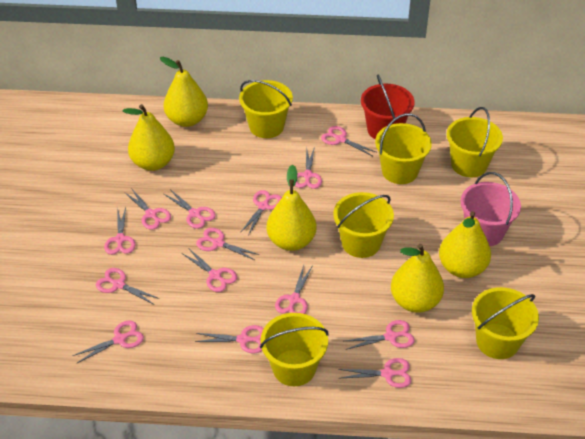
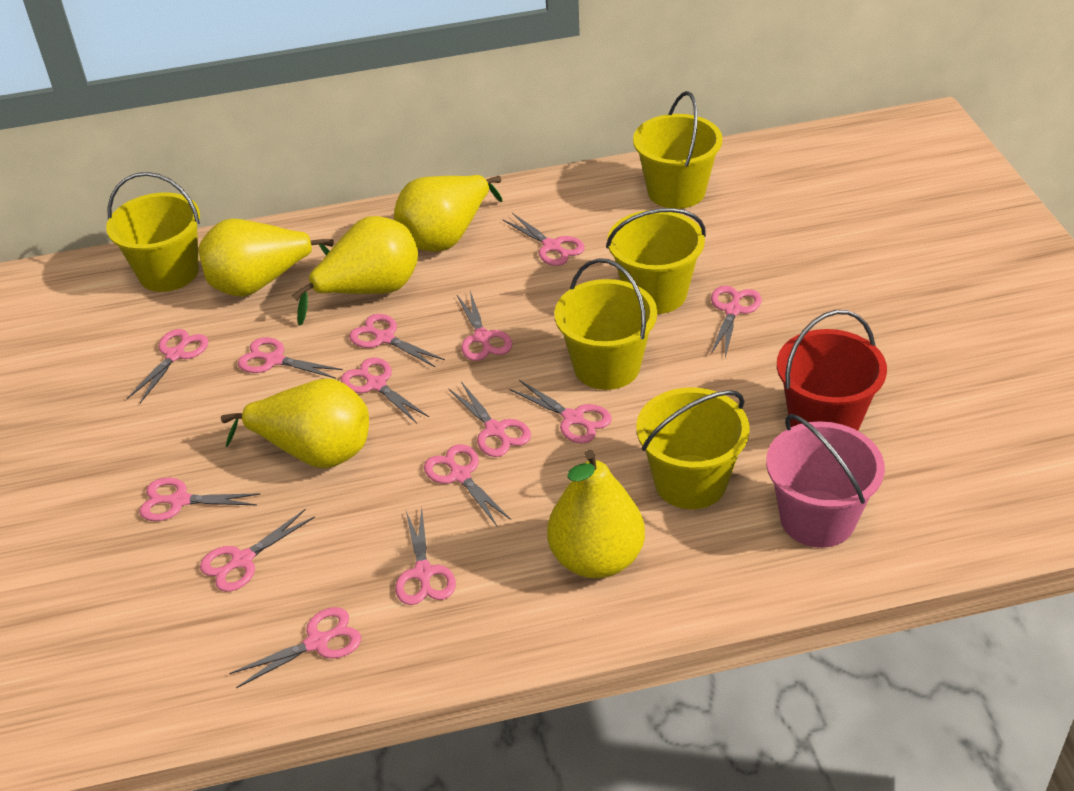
yellow bucket: 6 -> 5

